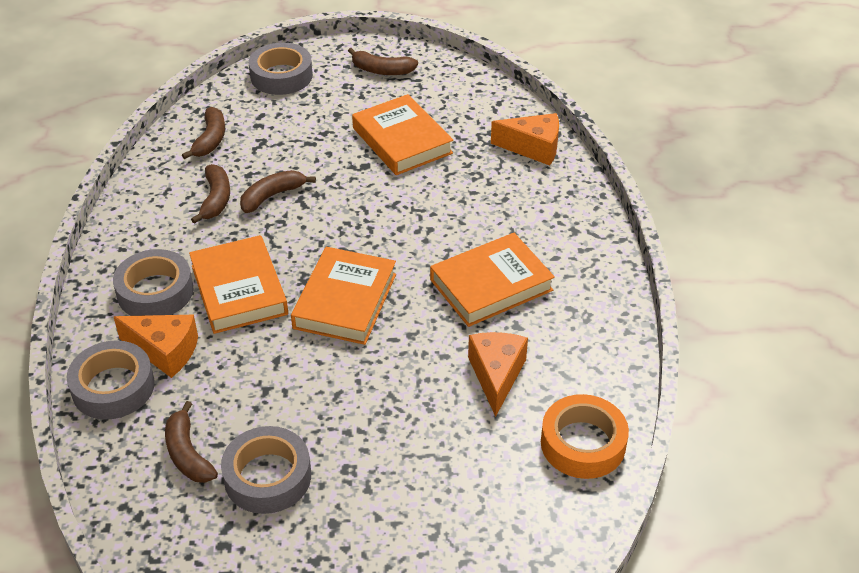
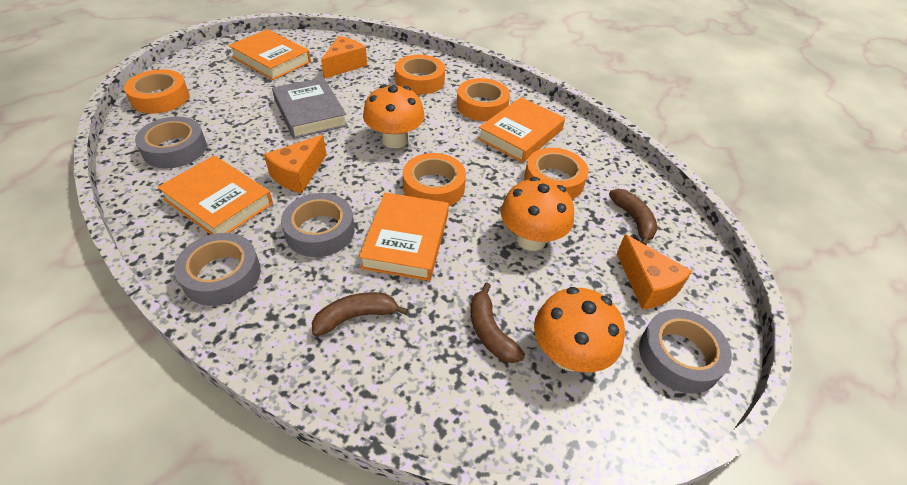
brown banana: 5 -> 3
grey book: 0 -> 1
orange mushroom: 0 -> 3
orange tape: 1 -> 5

